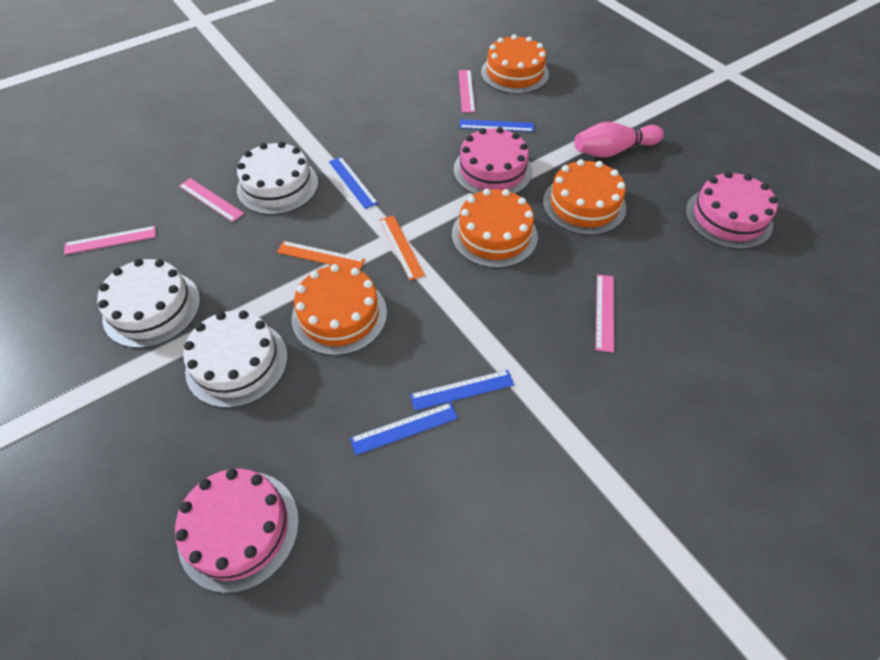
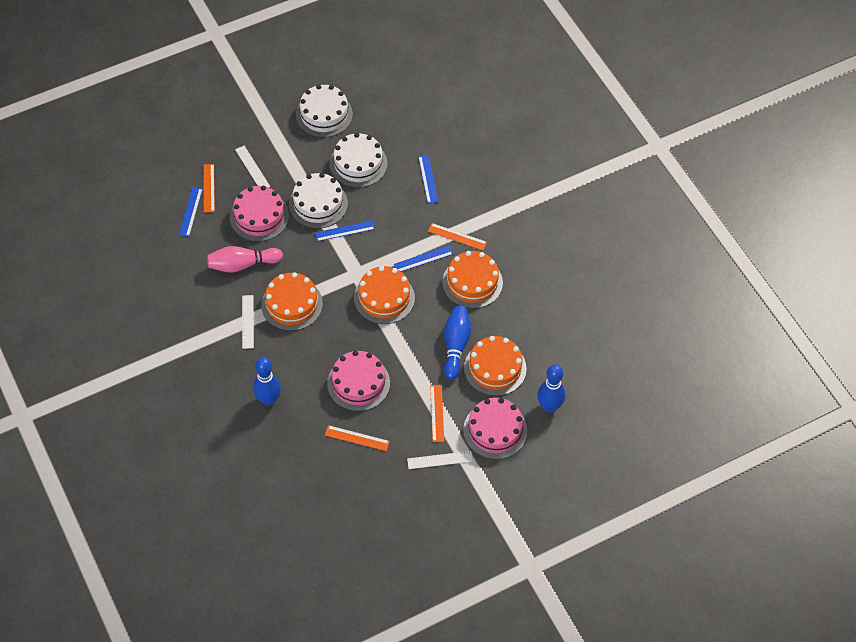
blue bowling pin: 0 -> 3
orange ruler: 2 -> 4
pink ruler: 4 -> 0
white ruler: 0 -> 3

